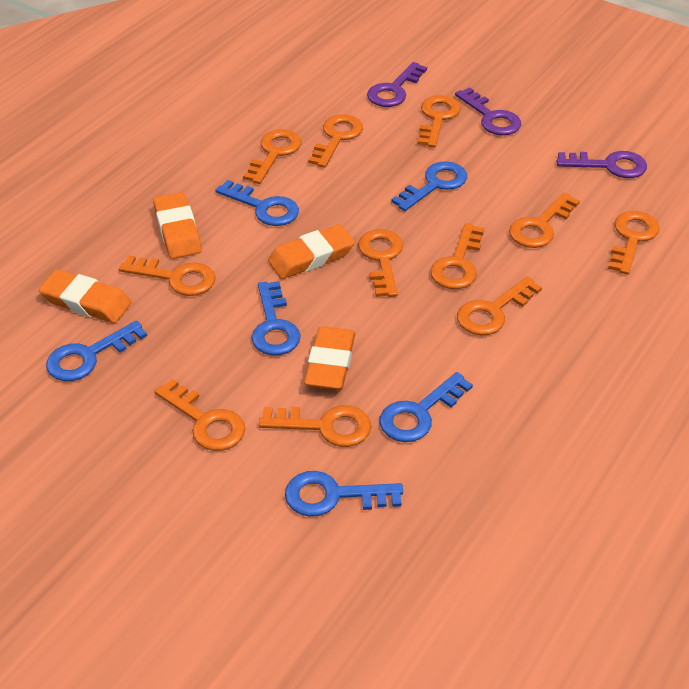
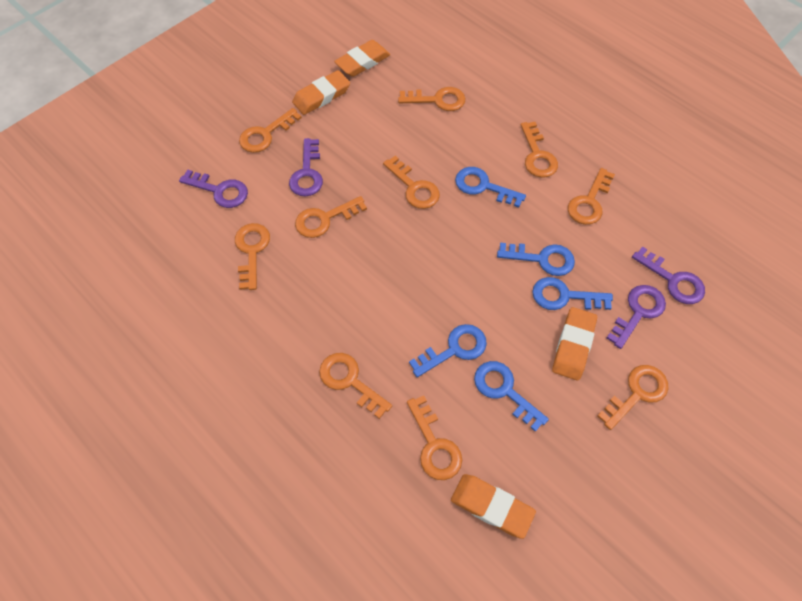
blue key: 6 -> 5
orange key: 11 -> 10
purple key: 3 -> 4

